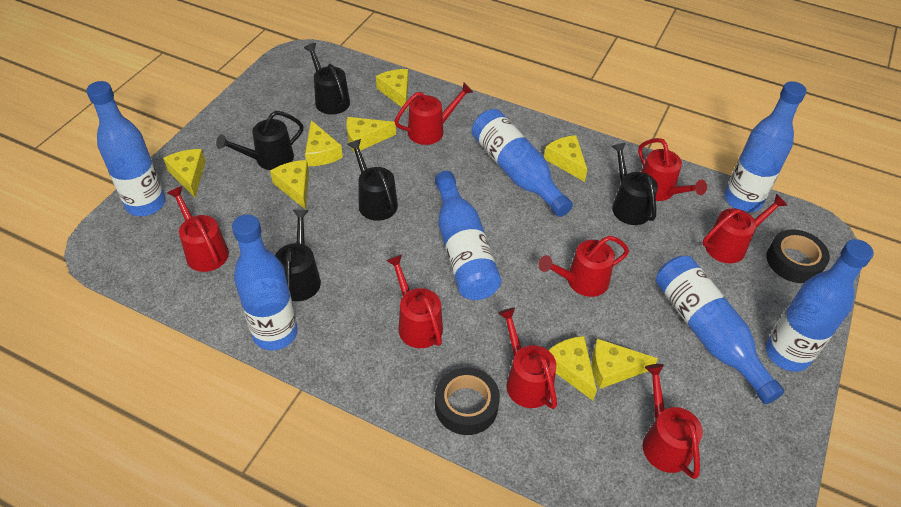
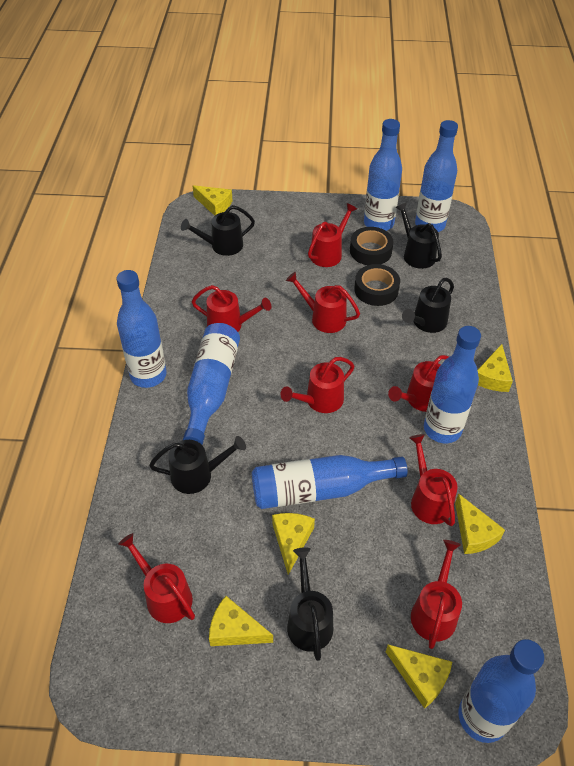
yellow cheese: 8 -> 6

